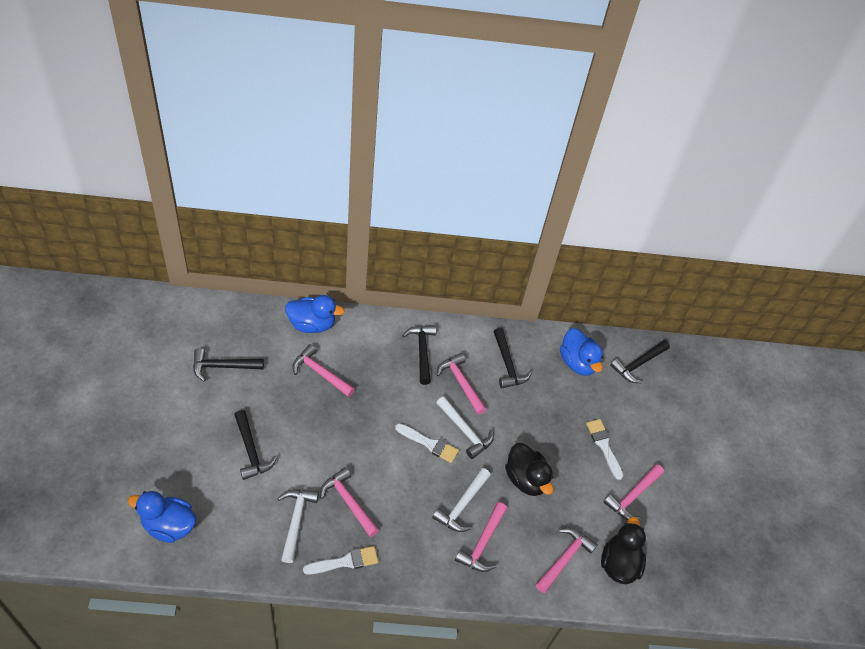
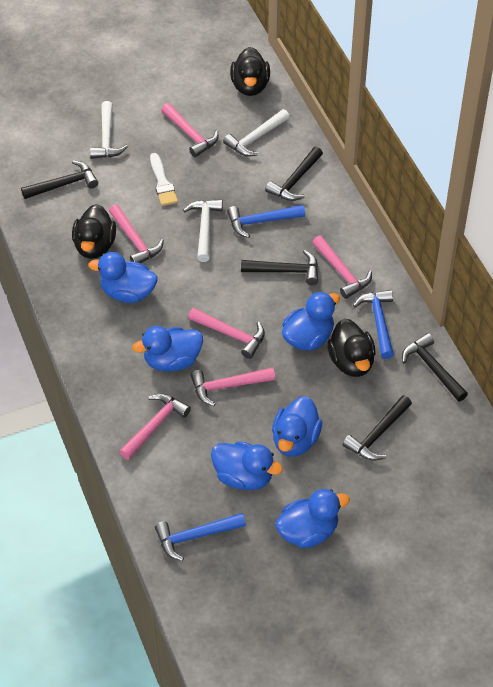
black duck: 2 -> 3
blue duck: 3 -> 6
blue hammer: 0 -> 3
white brush: 3 -> 1

